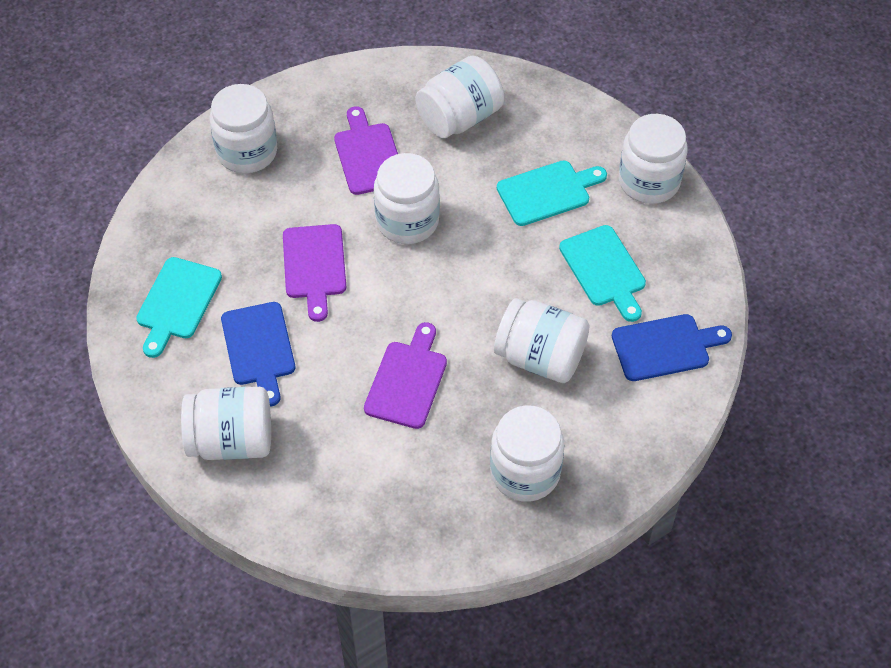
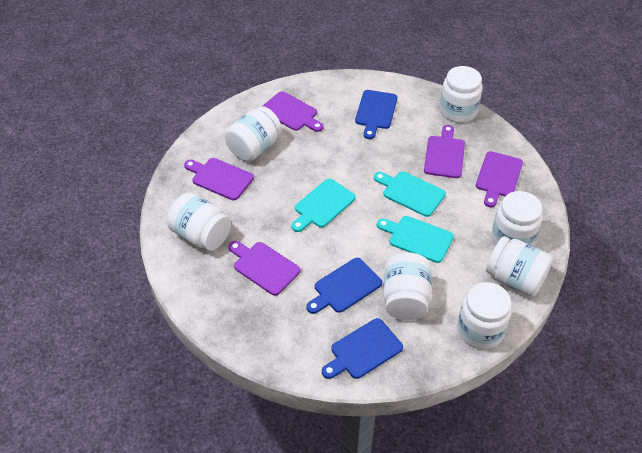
blue cutting board: 2 -> 3
purple cutting board: 3 -> 5

